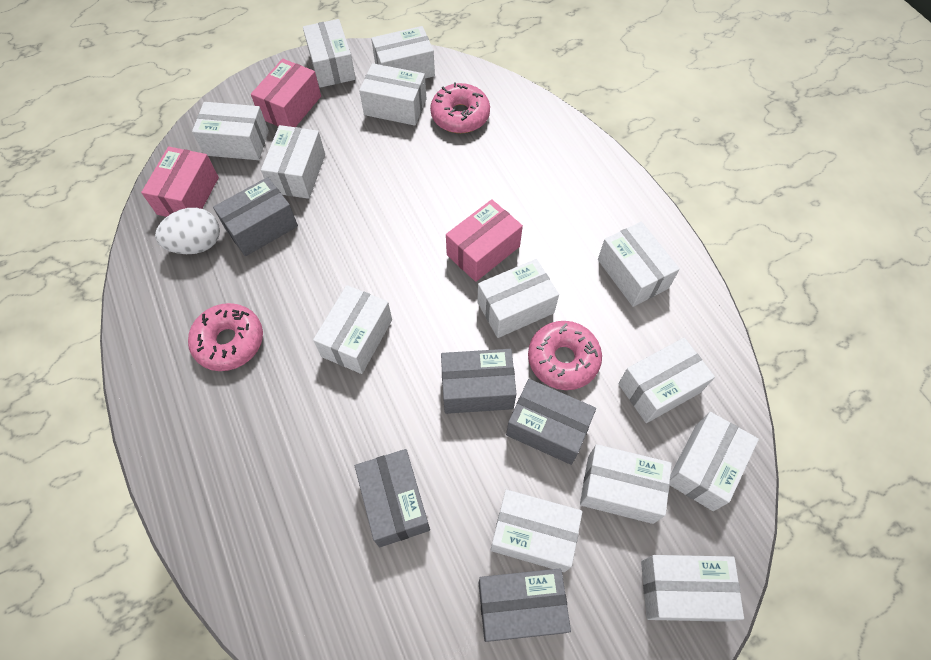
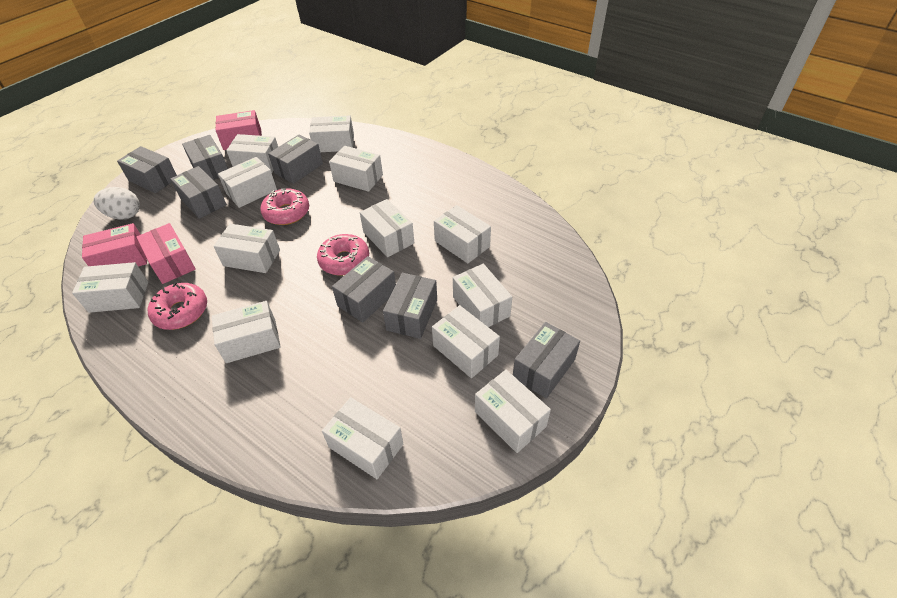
grey box: 5 -> 7

